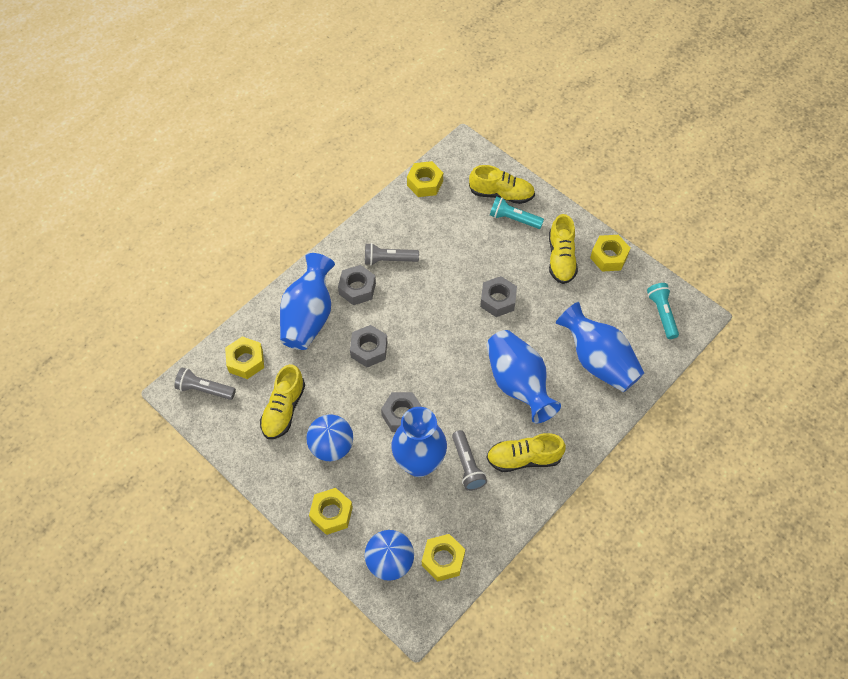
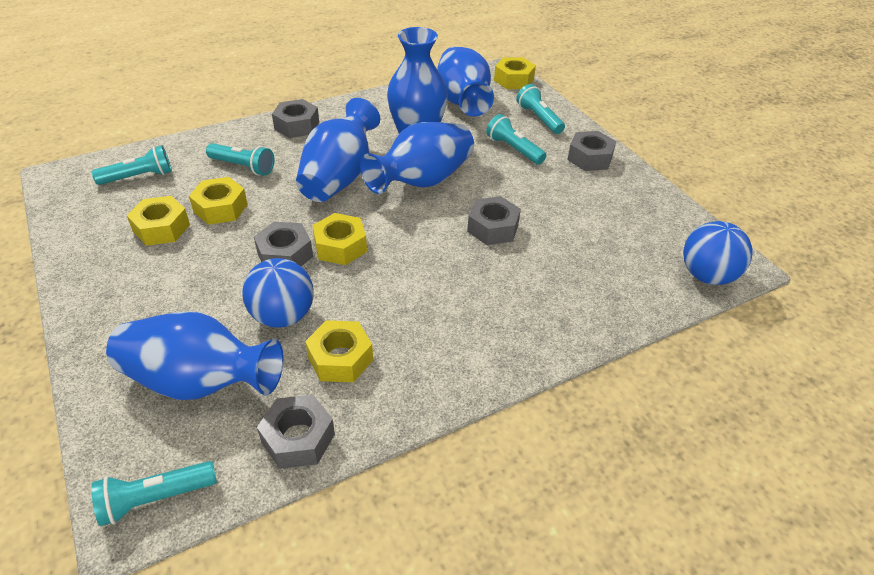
blue vase: 4 -> 5
grey flashlight: 3 -> 0
grey nut: 4 -> 5
turquoise flashlight: 2 -> 5
yellow shoe: 4 -> 0

